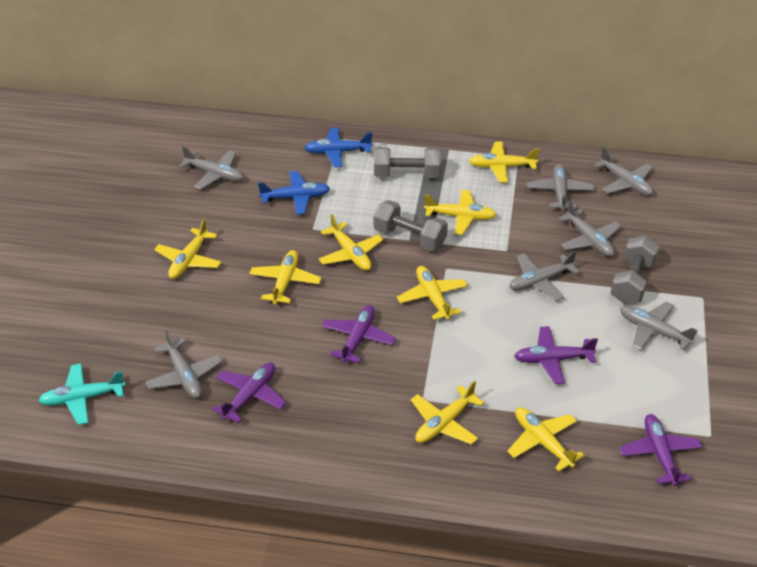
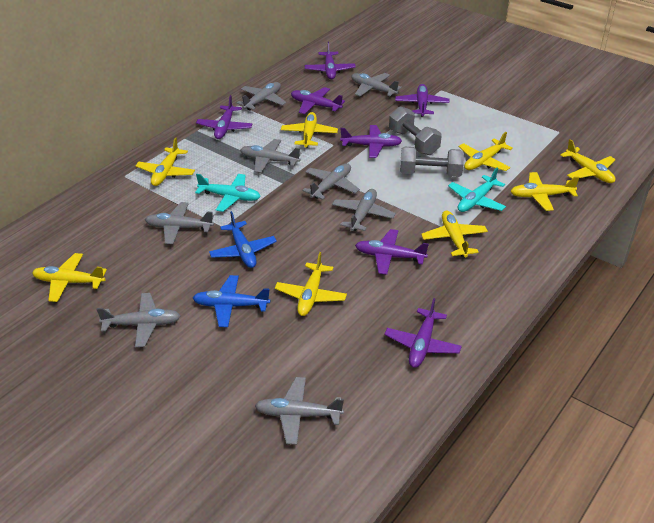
grey dumbbell: 3 -> 2
grey plane: 7 -> 8
purple plane: 4 -> 7
turquoise plane: 1 -> 2

